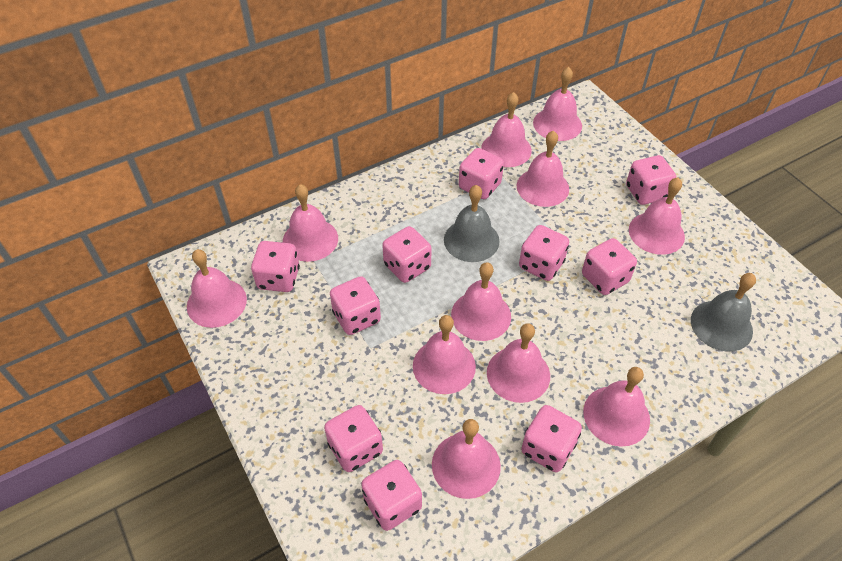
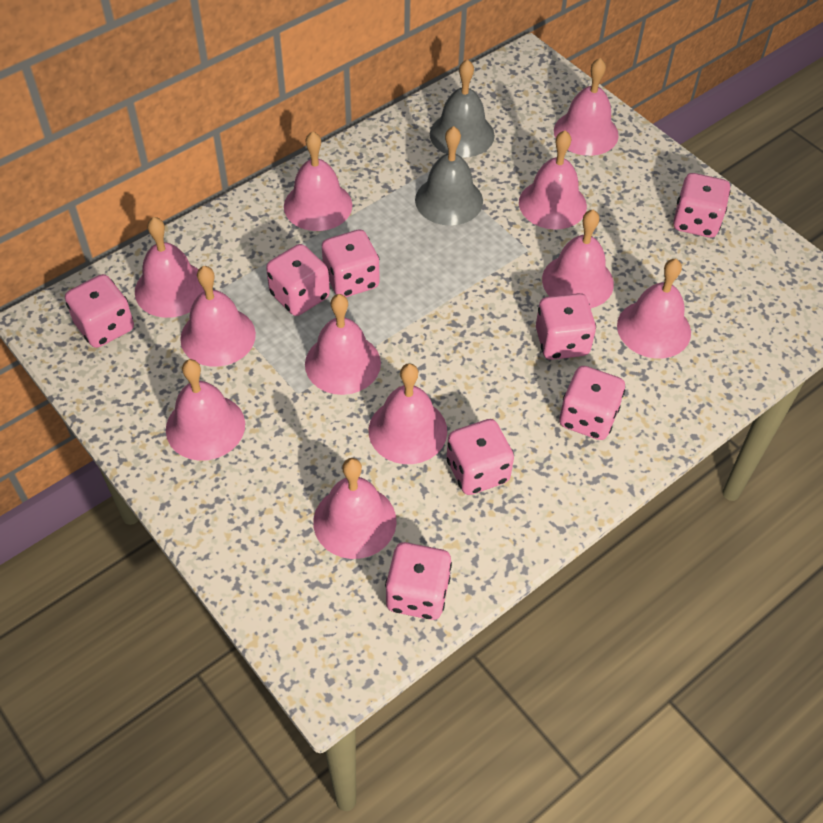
pink dice: 10 -> 8

